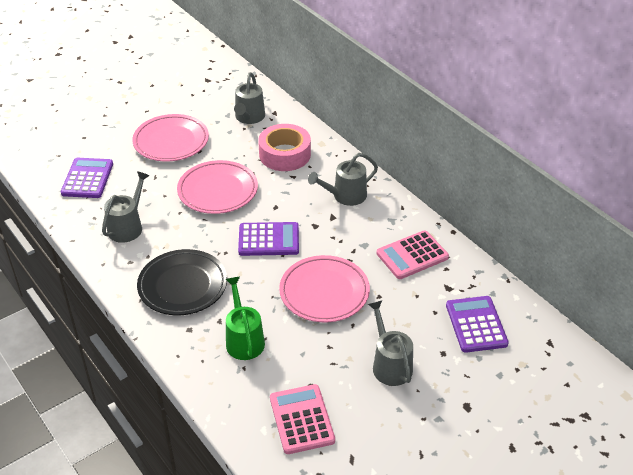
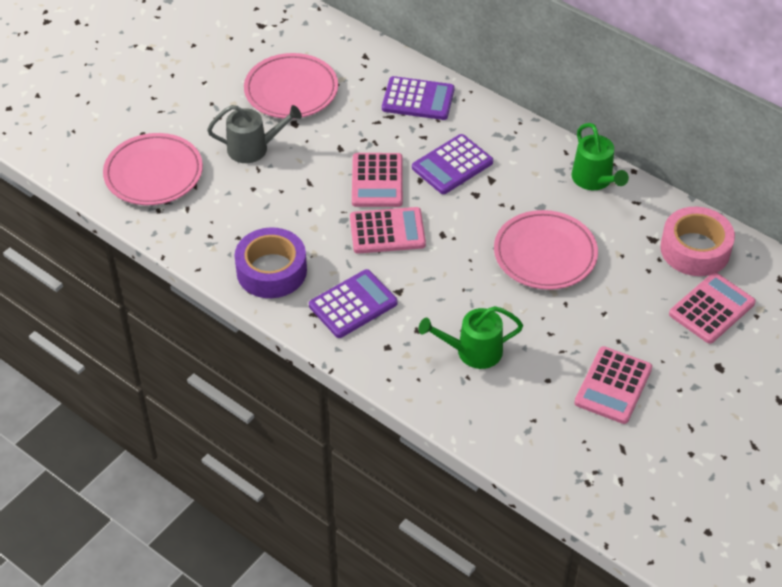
black plate: 1 -> 0
green watering can: 1 -> 2
grey watering can: 4 -> 1
pink calculator: 2 -> 4
purple tape: 0 -> 1

